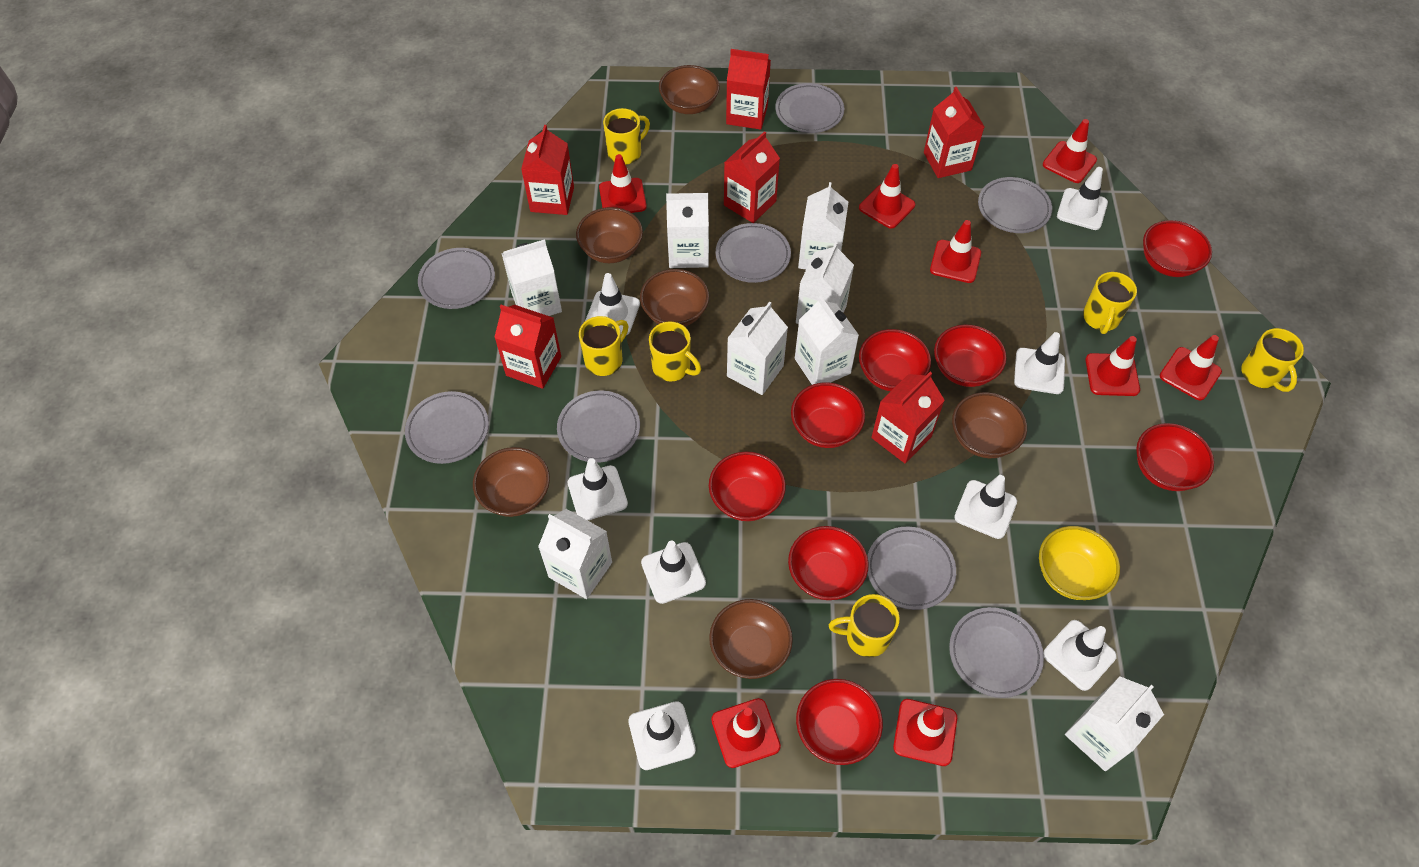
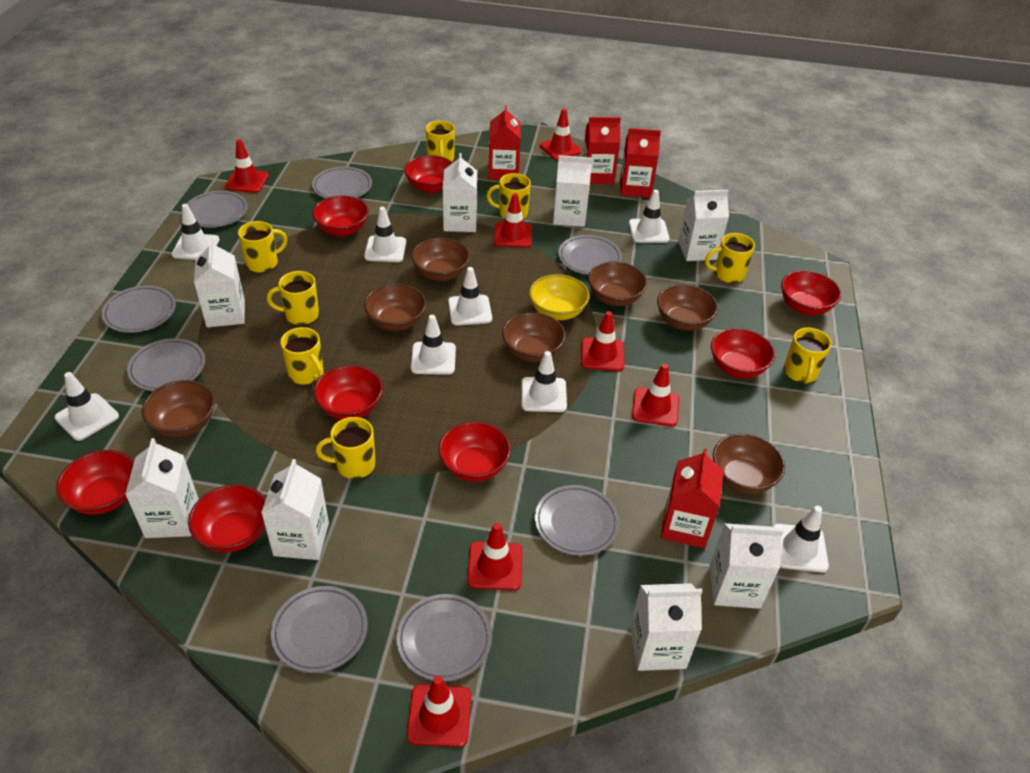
brown bowl: 6 -> 7
red carton: 6 -> 4
red traffic cone: 8 -> 7
yellow mug: 6 -> 8

